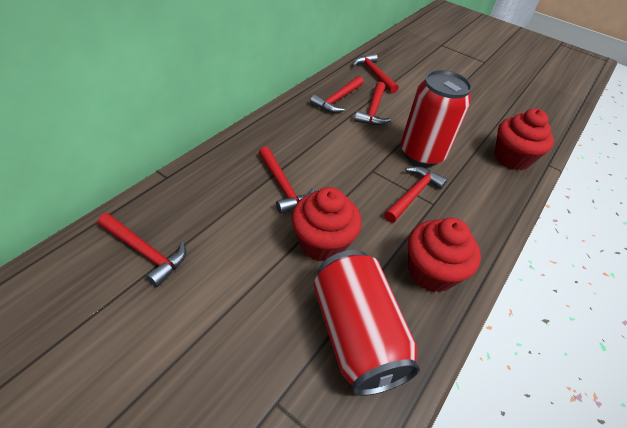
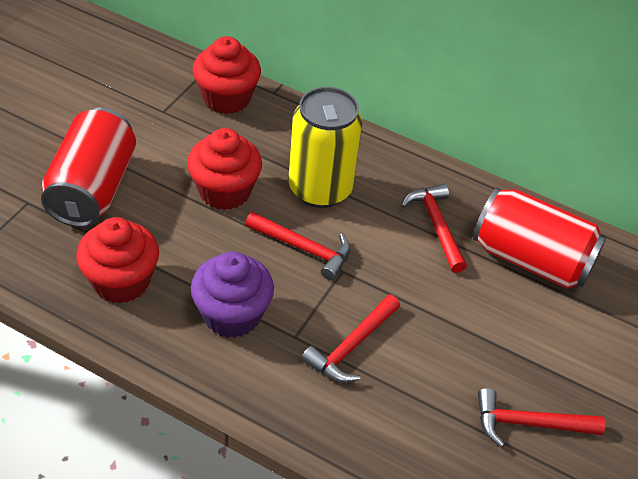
purple cupcake: 0 -> 1
red hammer: 6 -> 4
yellow can: 0 -> 1

